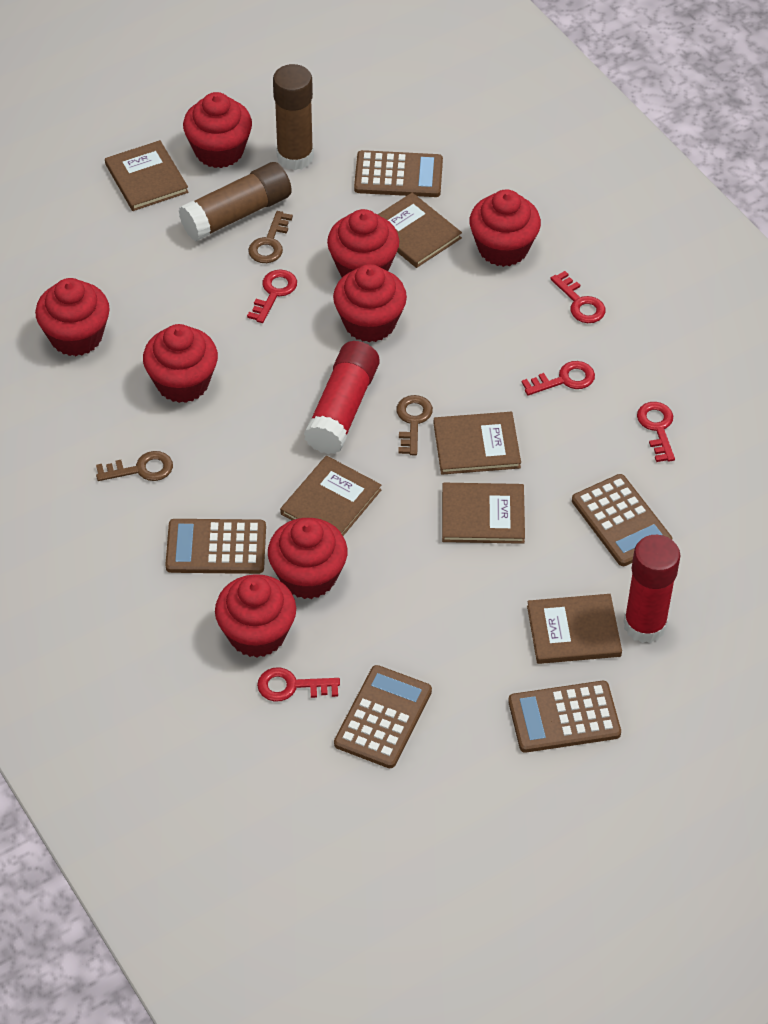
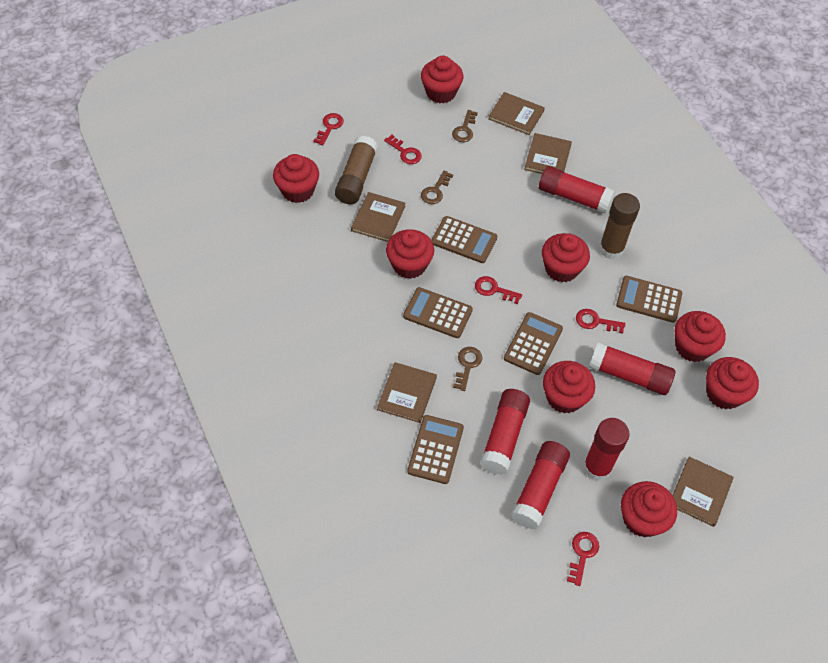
brown book: 6 -> 5
red glue stick: 2 -> 5

